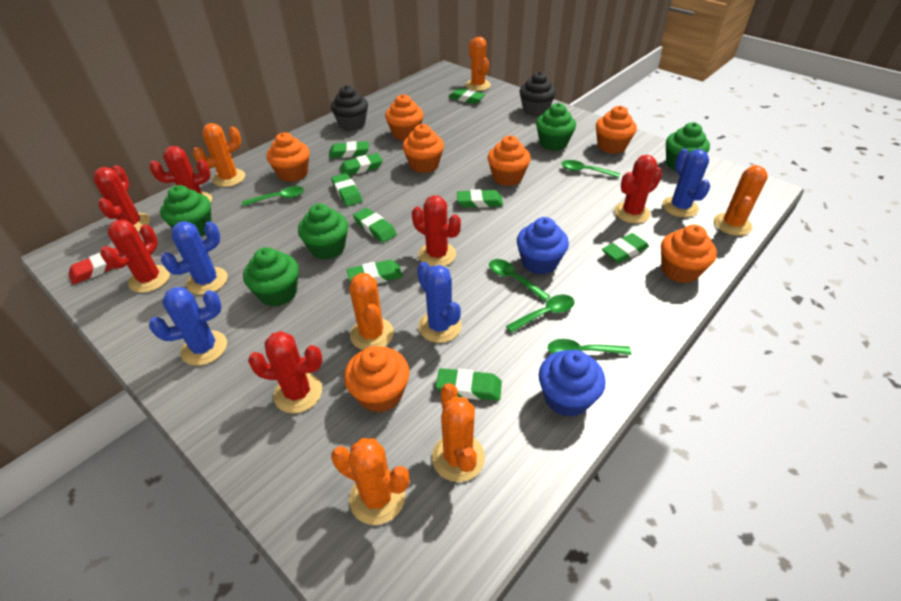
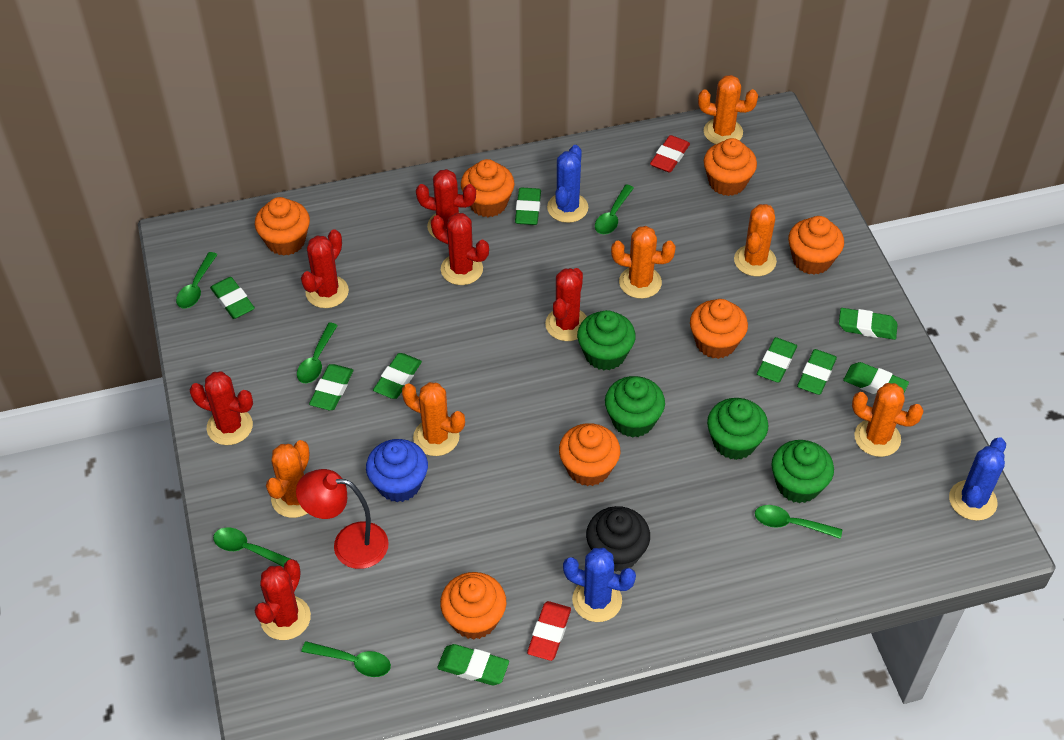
black cupcake: 2 -> 1
blue cactus: 4 -> 3
blue cupcake: 2 -> 1
green cupcake: 5 -> 4
green spoon: 5 -> 6
red eraser: 1 -> 2
red lamp: 0 -> 1

